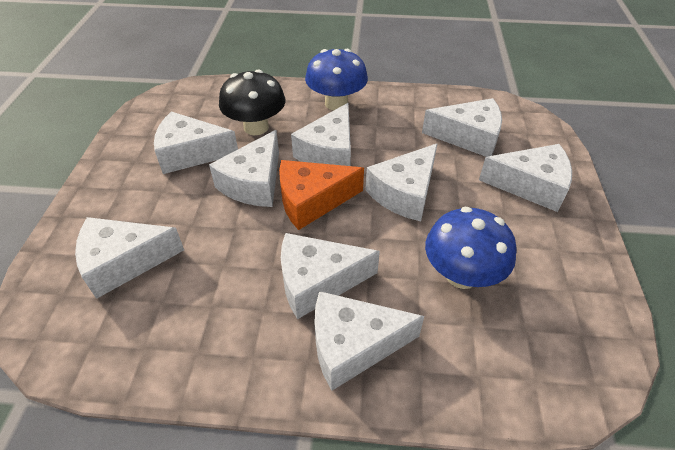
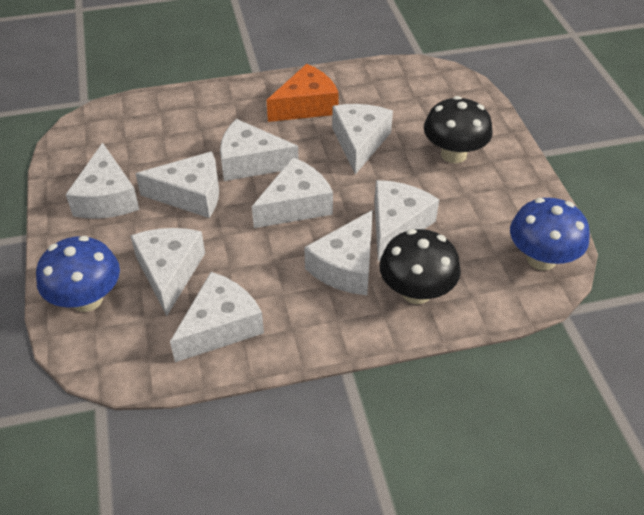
black mushroom: 1 -> 2

